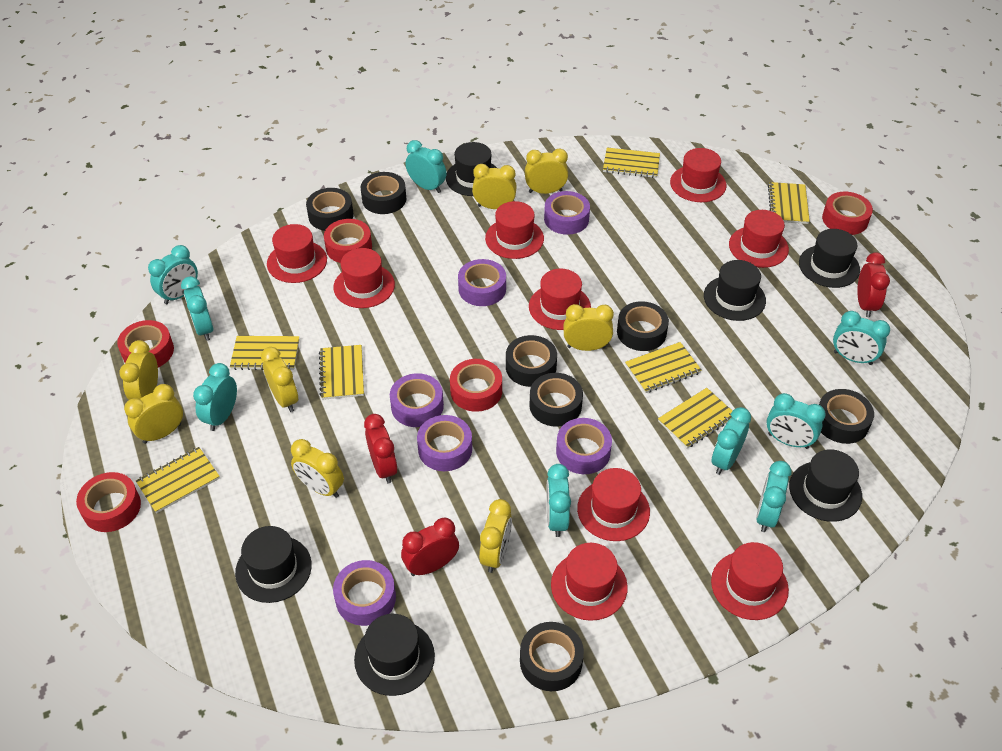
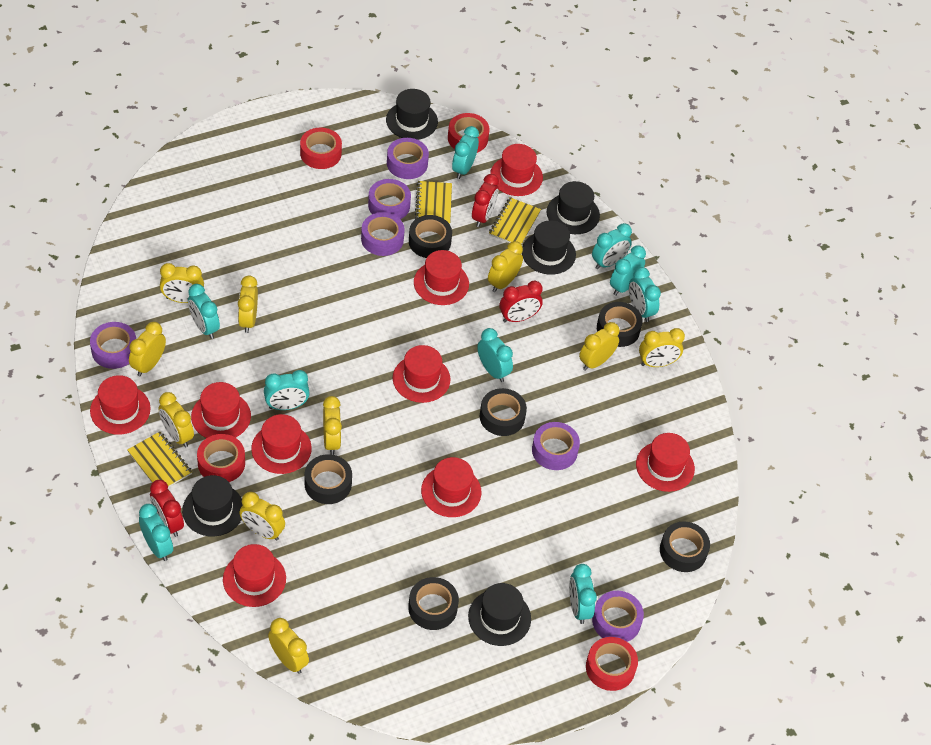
black hat: 6 -> 5
black tape: 7 -> 6
red tape: 5 -> 4
yellow clock: 8 -> 10
yellow notebook: 7 -> 3

